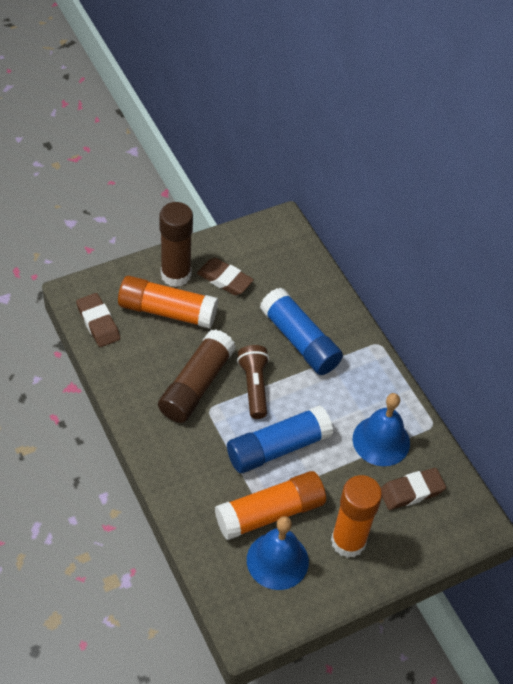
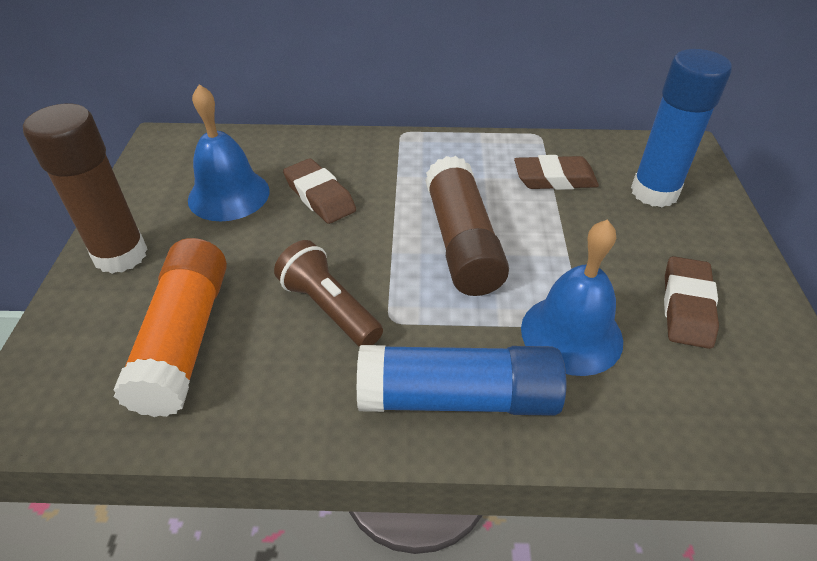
orange glue stick: 3 -> 1

